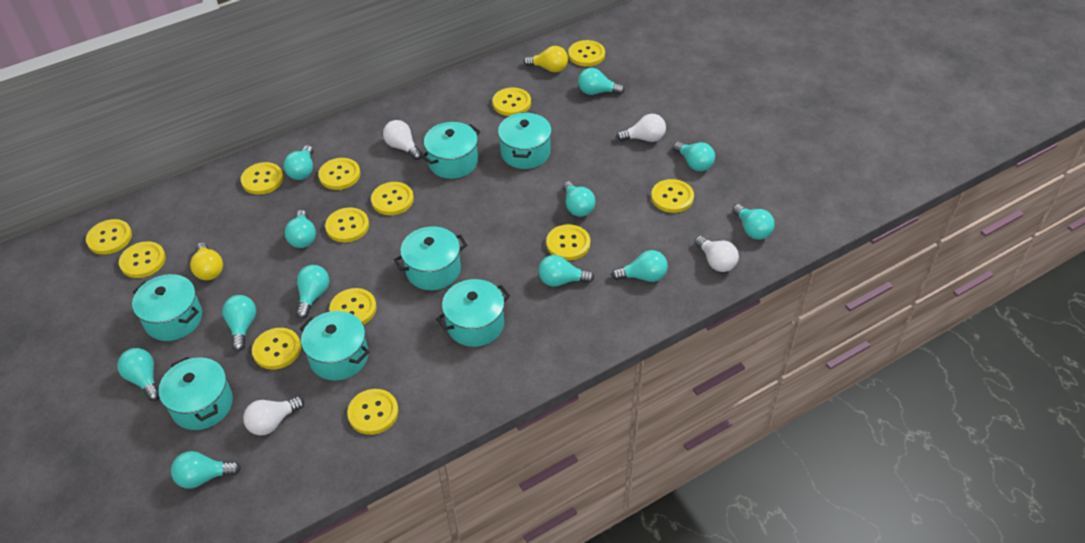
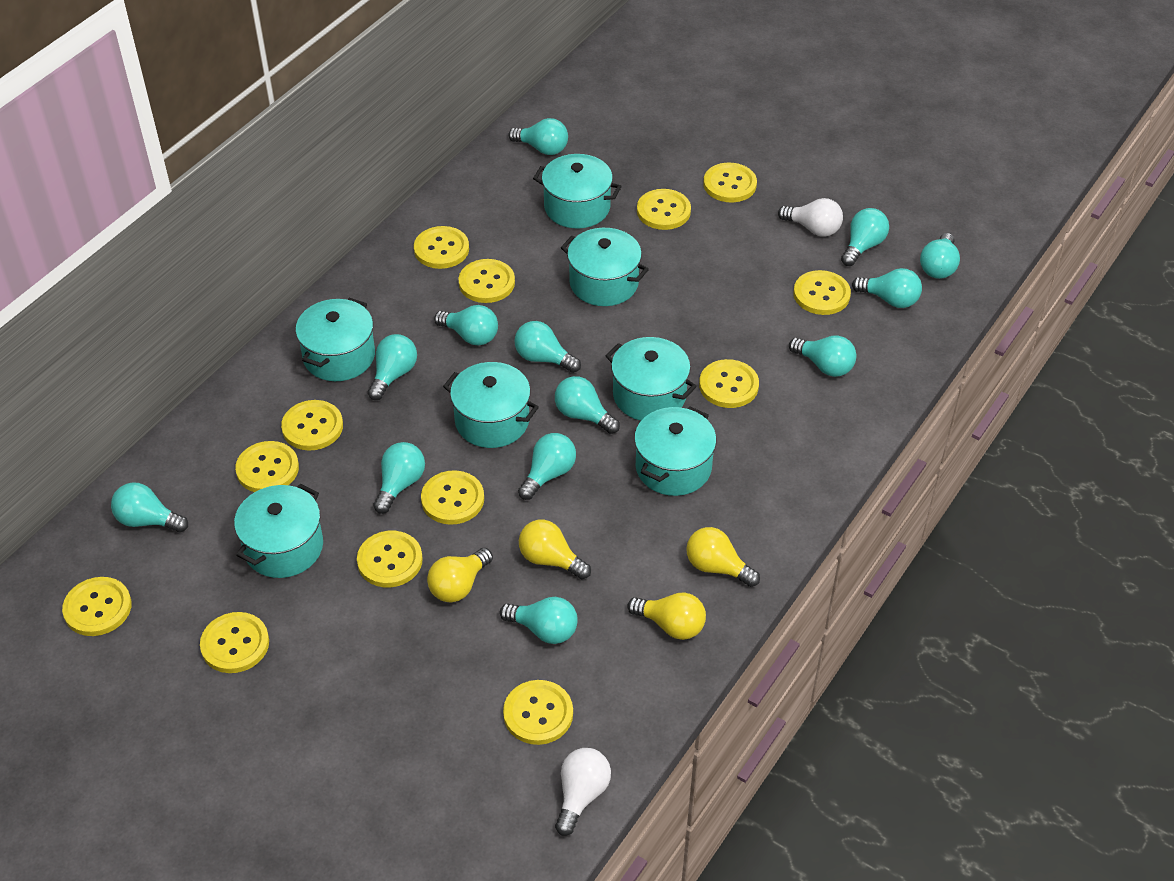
turquoise light bulb: 12 -> 13
white light bulb: 4 -> 2
yellow light bulb: 2 -> 4

